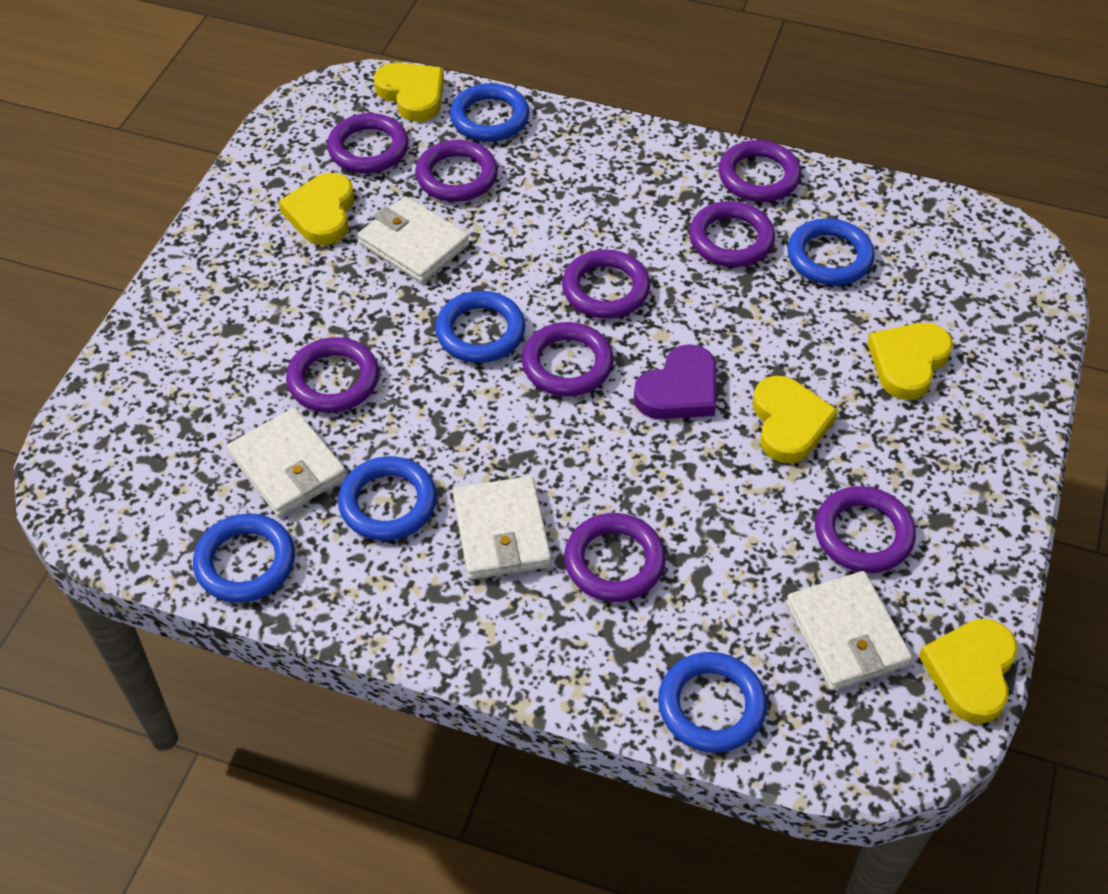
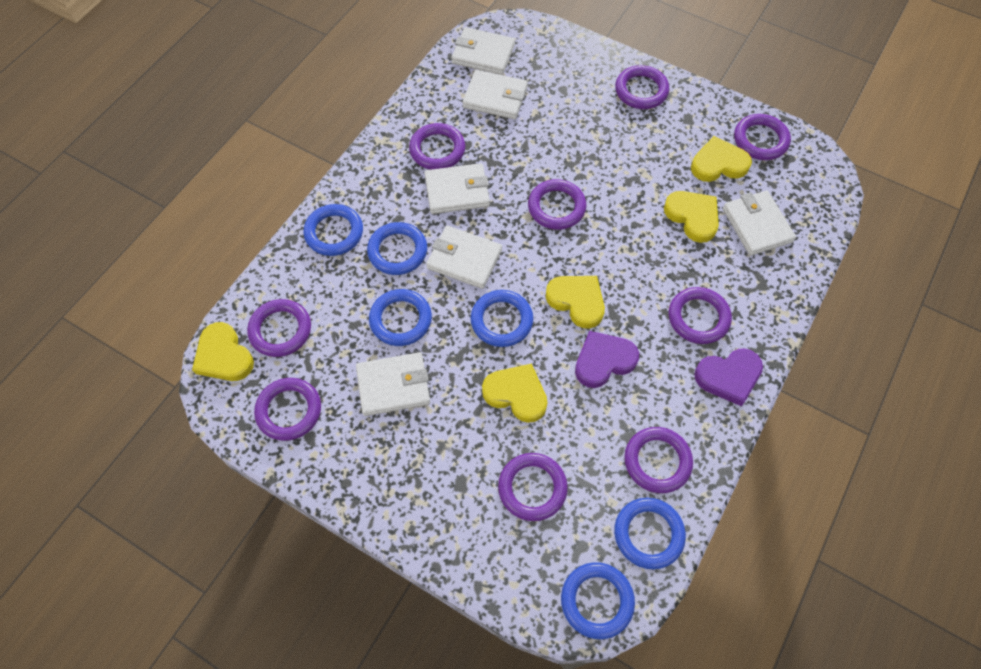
purple heart: 1 -> 2
white wallet: 4 -> 6

